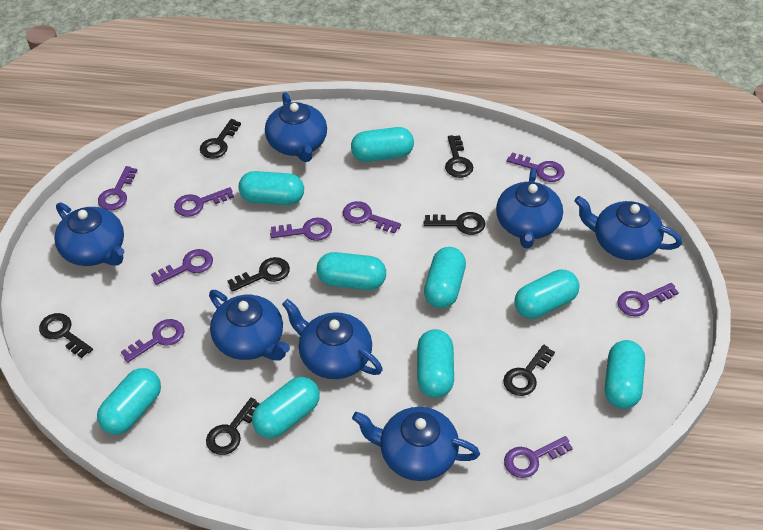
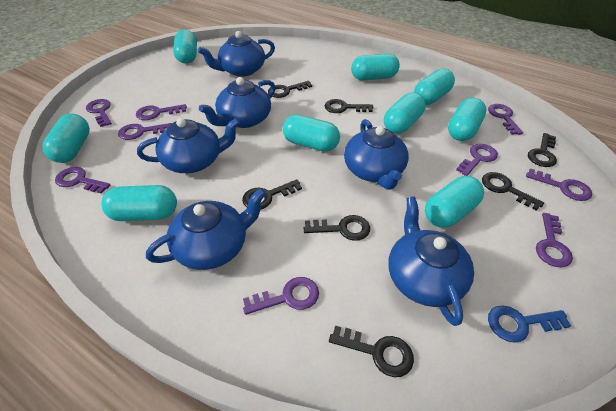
blue key: 0 -> 1
blue teapot: 7 -> 6

